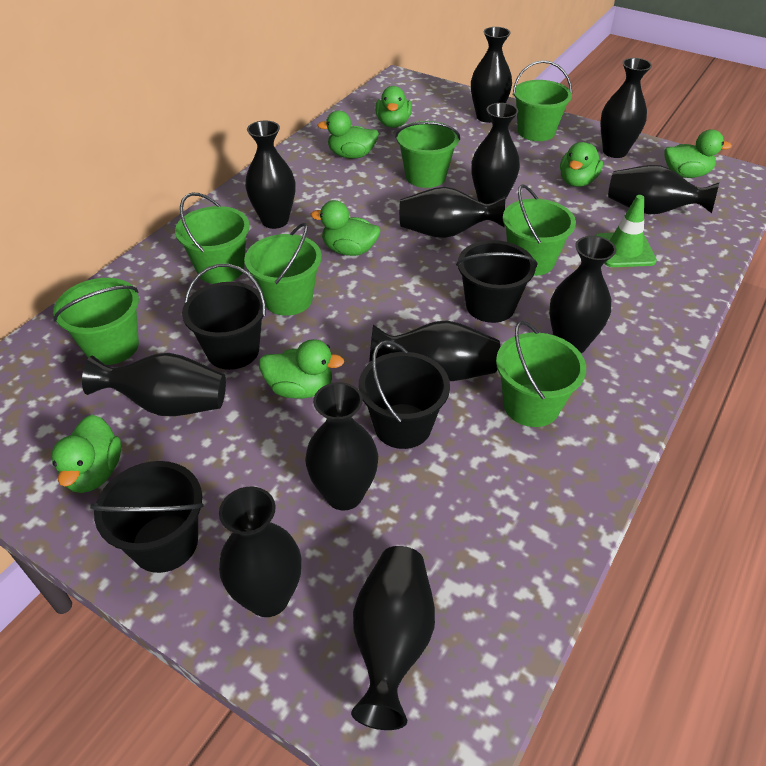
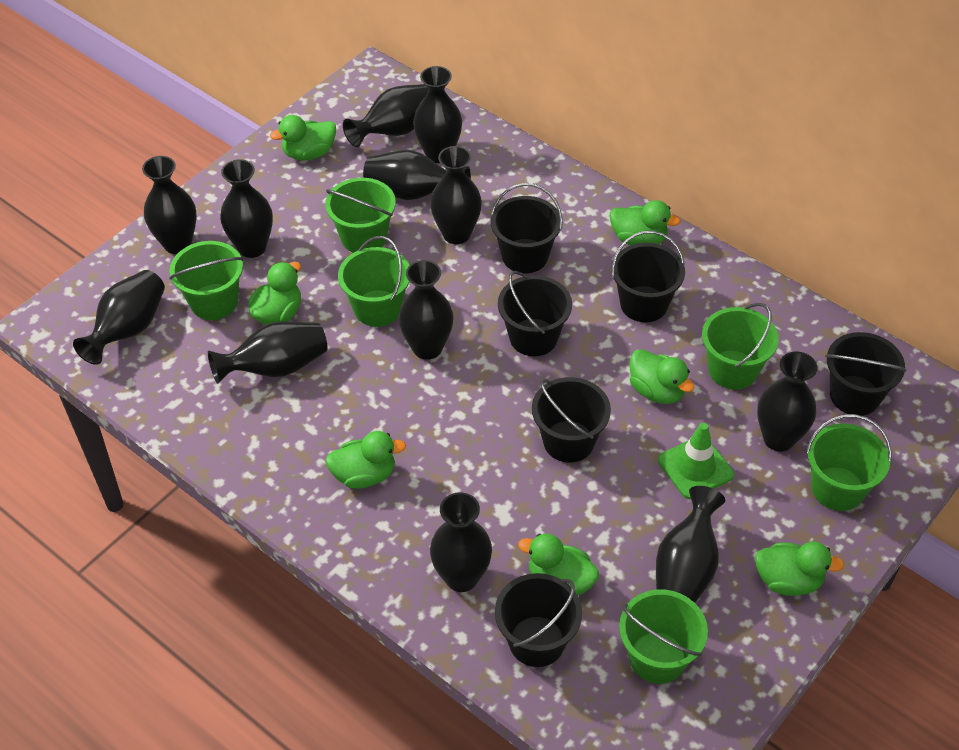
black bucket: 4 -> 6
green bucket: 7 -> 6

